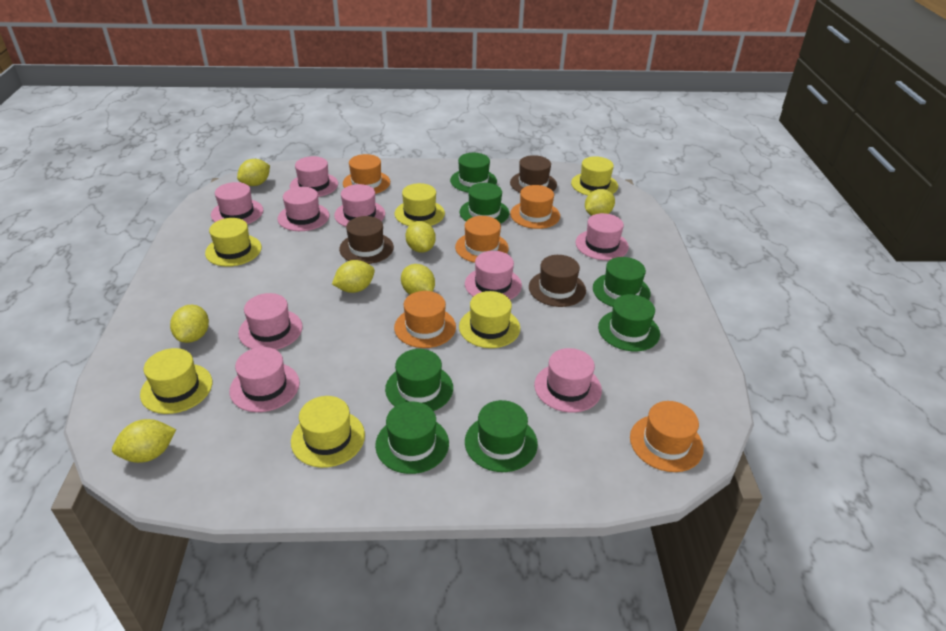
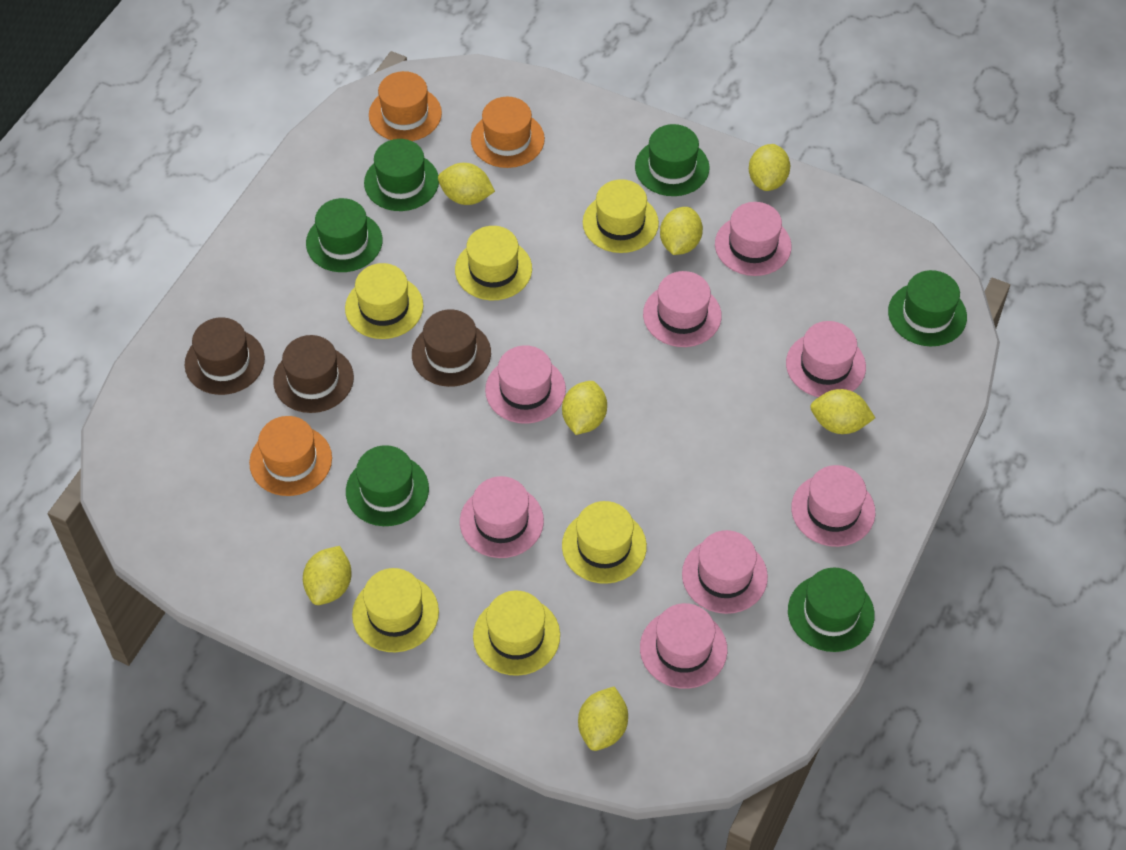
green hat: 7 -> 6
orange hat: 5 -> 3
pink hat: 9 -> 8

